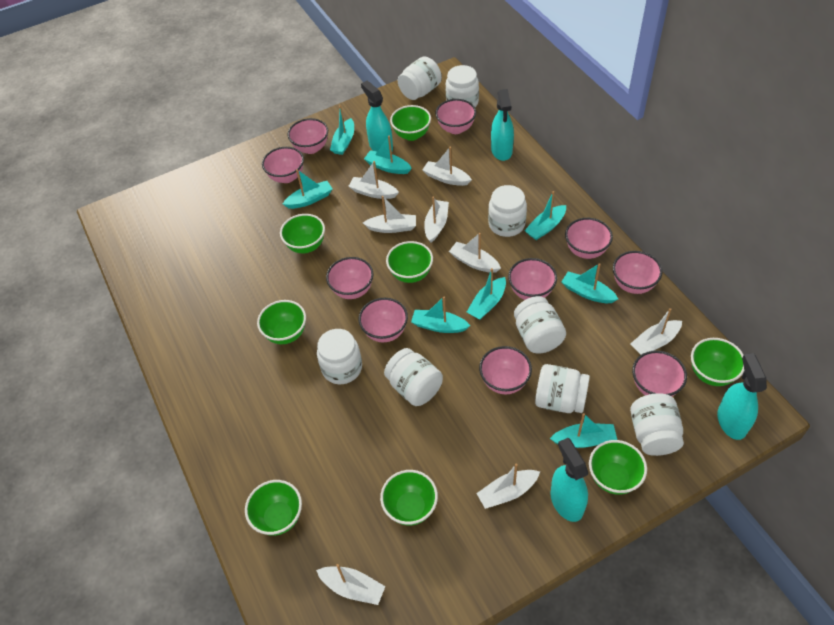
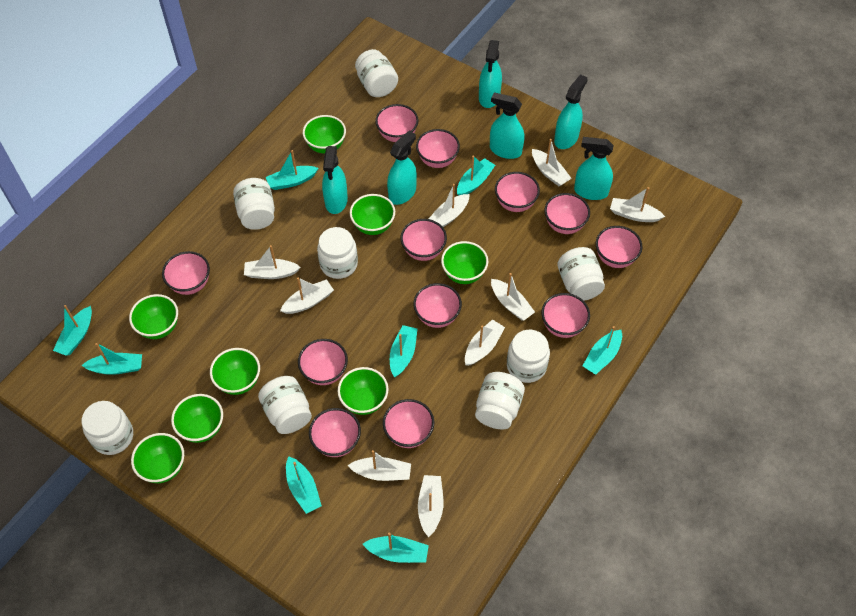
pink bowl: 10 -> 12
turquoise spray bottle: 4 -> 6
white boat: 8 -> 9

